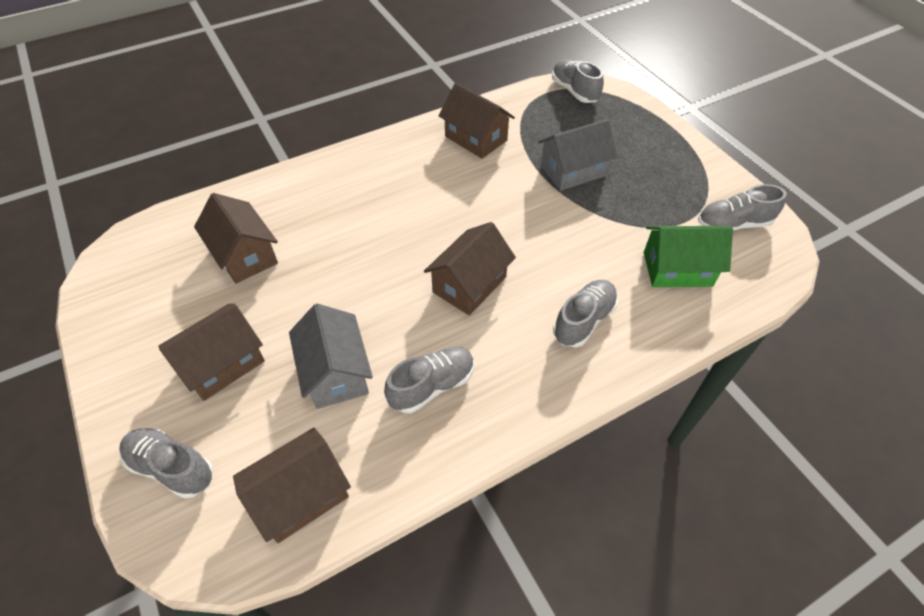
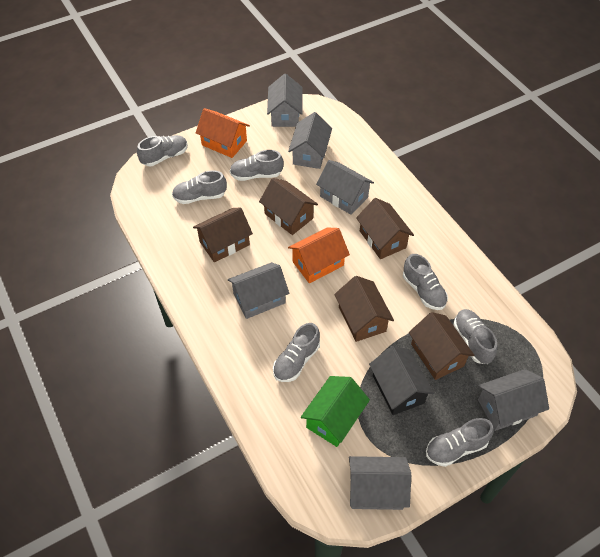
black house: 0 -> 1
grey house: 2 -> 6
grey shoe: 5 -> 7
orange house: 0 -> 2

